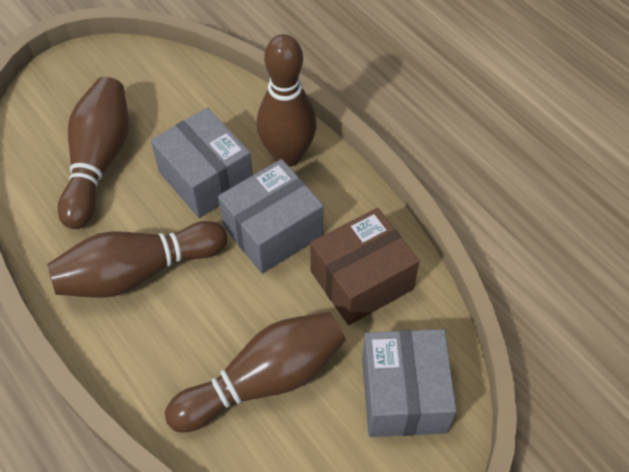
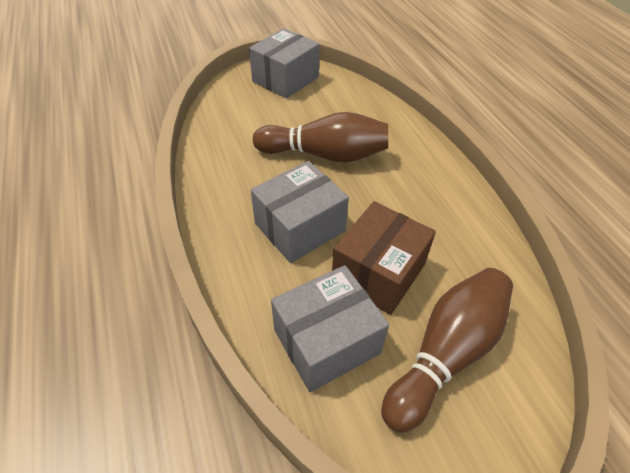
brown bowling pin: 4 -> 2

